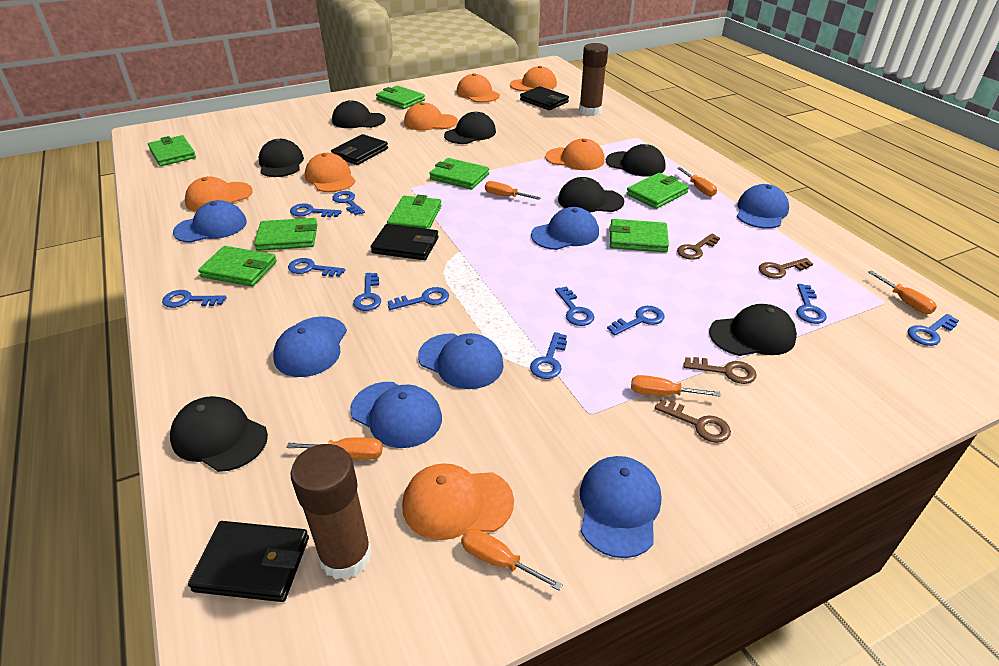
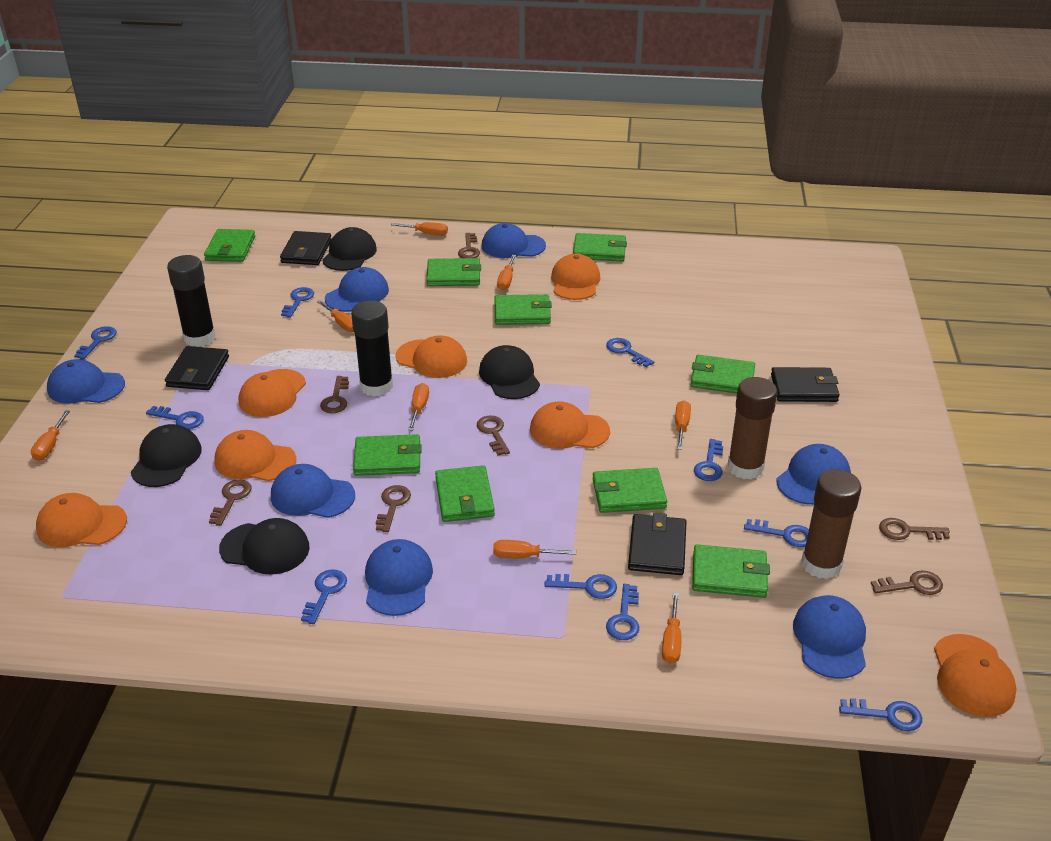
black cap: 7 -> 4
black glue stick: 0 -> 2
blue key: 11 -> 10
brown key: 4 -> 7
green wallet: 8 -> 9
orange screwdriver: 6 -> 8

